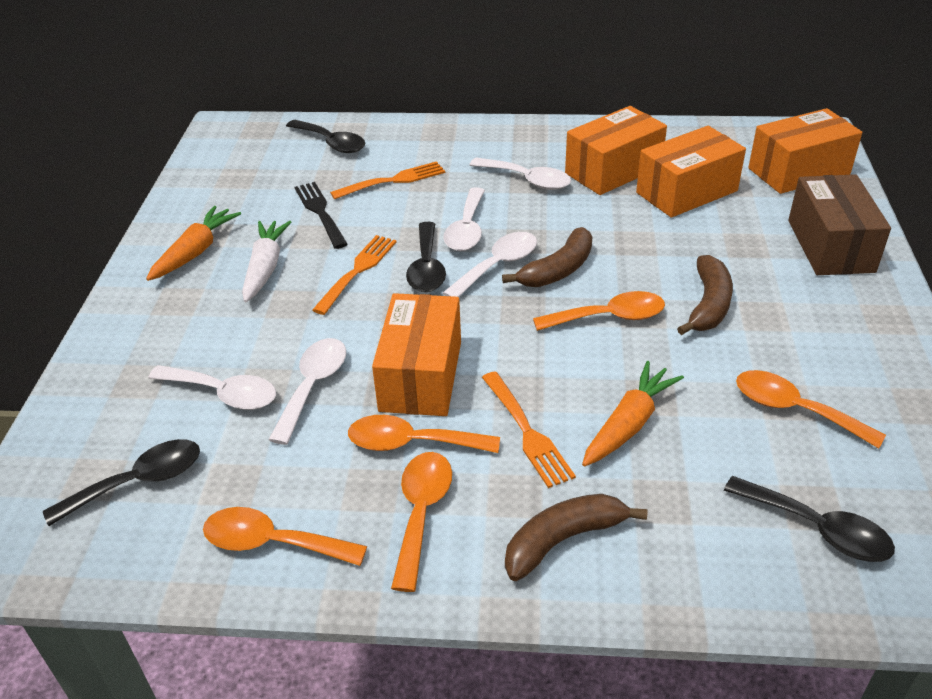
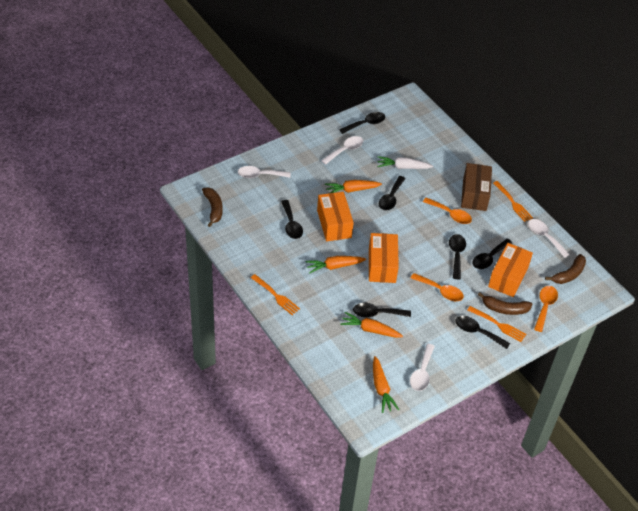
black fork: 1 -> 0
black spoon: 4 -> 7
orange box: 4 -> 3
orange carrot: 2 -> 4
orange spoon: 5 -> 3
white spoon: 5 -> 4

